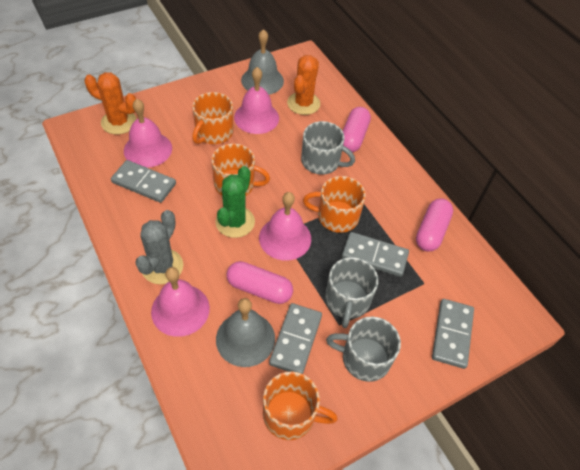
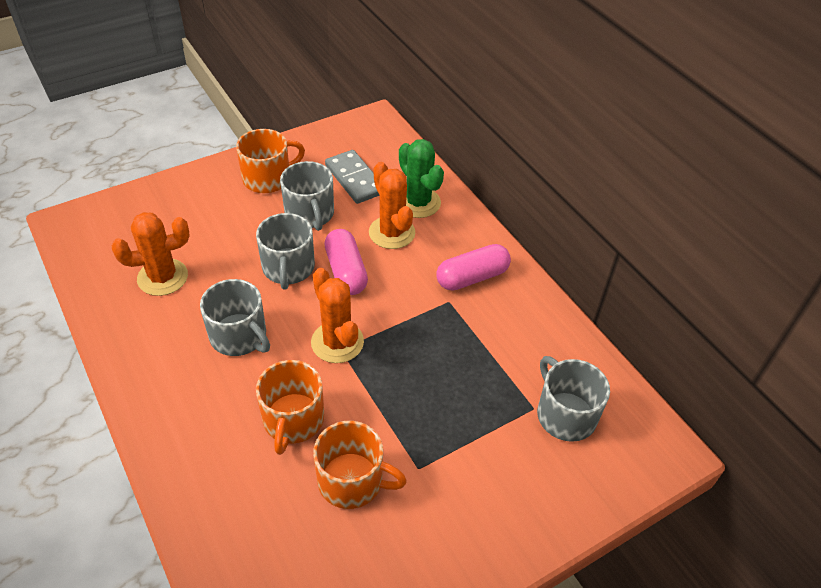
grey bell: 2 -> 0
grey cactus: 1 -> 0
grey domino: 4 -> 1
grey mug: 3 -> 4
orange cactus: 2 -> 3
orange mug: 4 -> 3
pink bell: 4 -> 0
pink capsule: 3 -> 2

